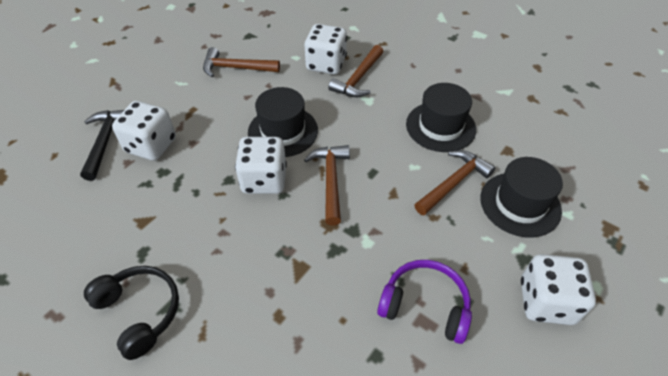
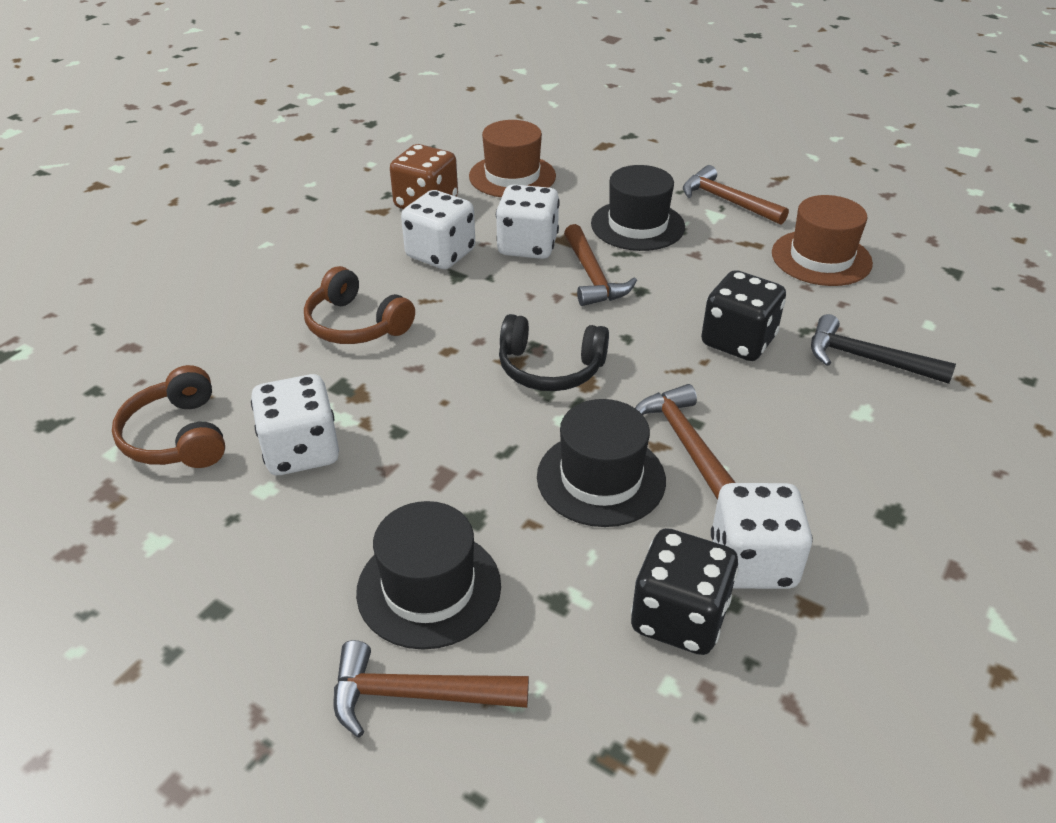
black dice: 0 -> 2
brown dice: 0 -> 1
brown hat: 0 -> 2
brown headphones: 0 -> 2
purple headphones: 1 -> 0

